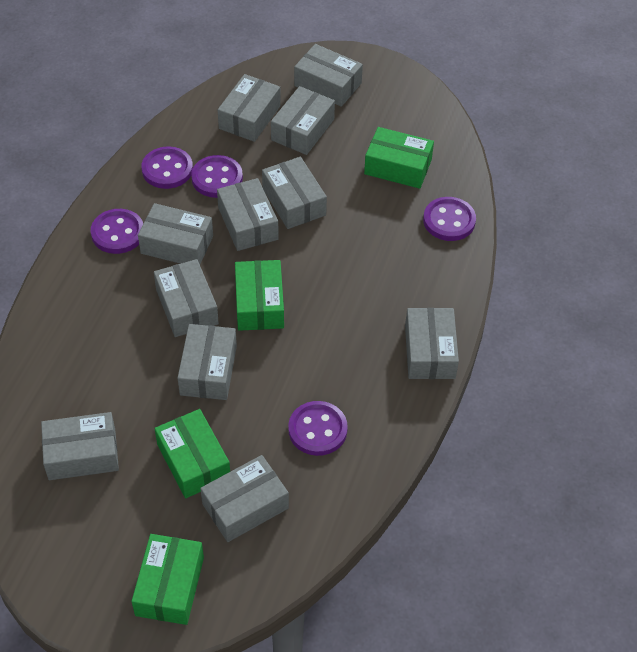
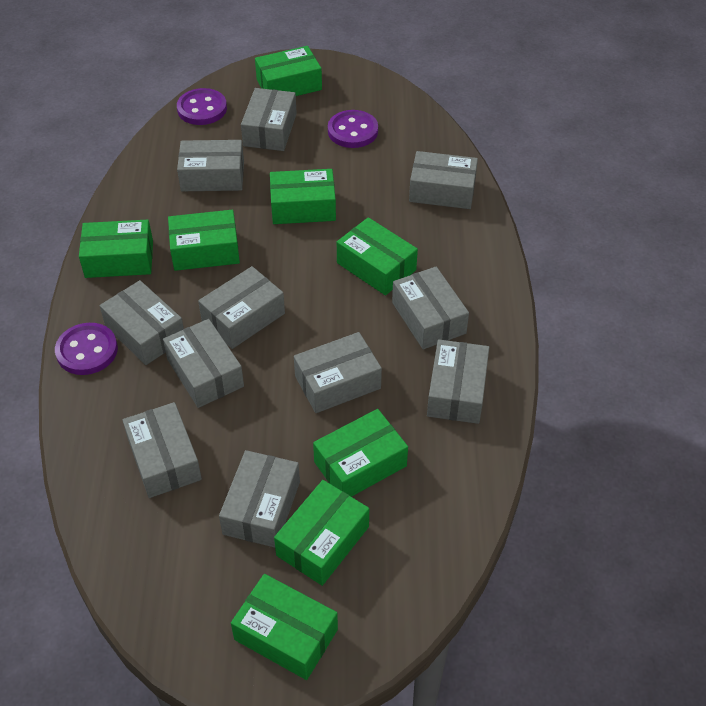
green box: 4 -> 8
purple button: 5 -> 3

